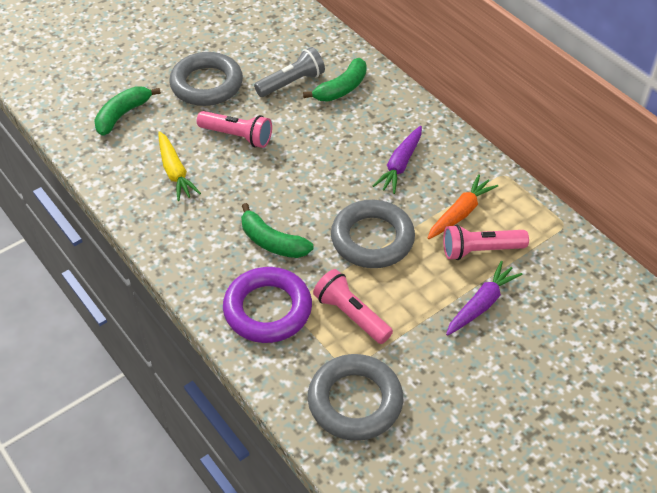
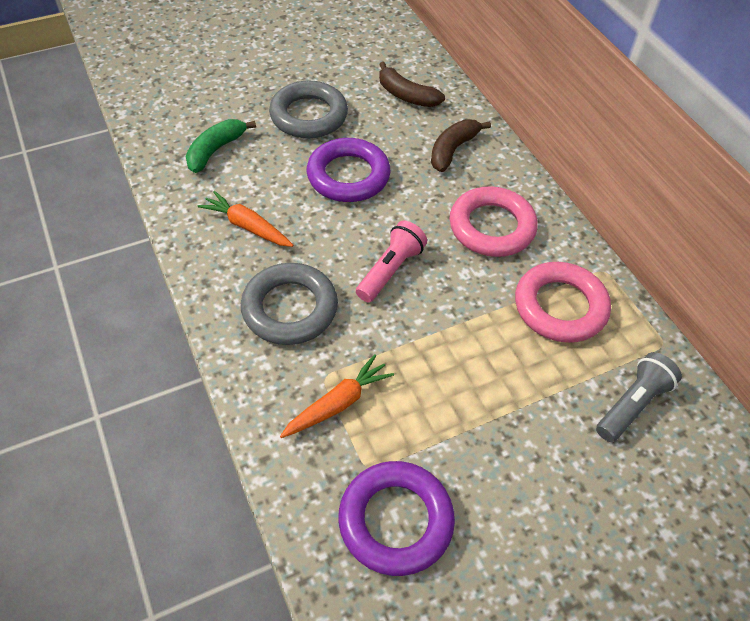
brown banana: 0 -> 2
green banana: 3 -> 1
grey ring: 3 -> 2
orange carrot: 1 -> 2
pink flashlight: 3 -> 1
pink ring: 0 -> 2
purple carrot: 2 -> 0
purple ring: 1 -> 2
yellow carrot: 1 -> 0

